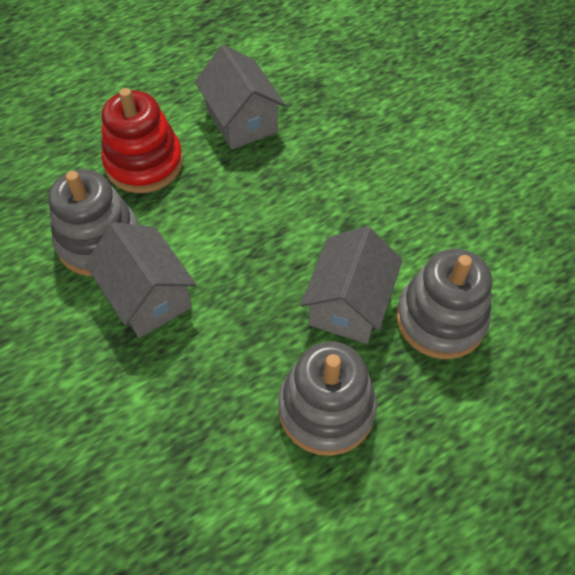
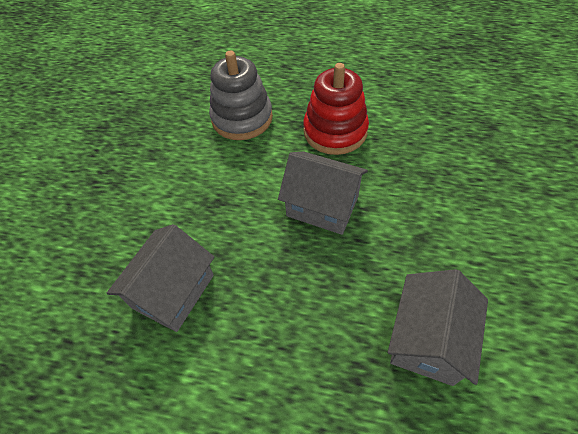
grey stacking toy: 3 -> 1

